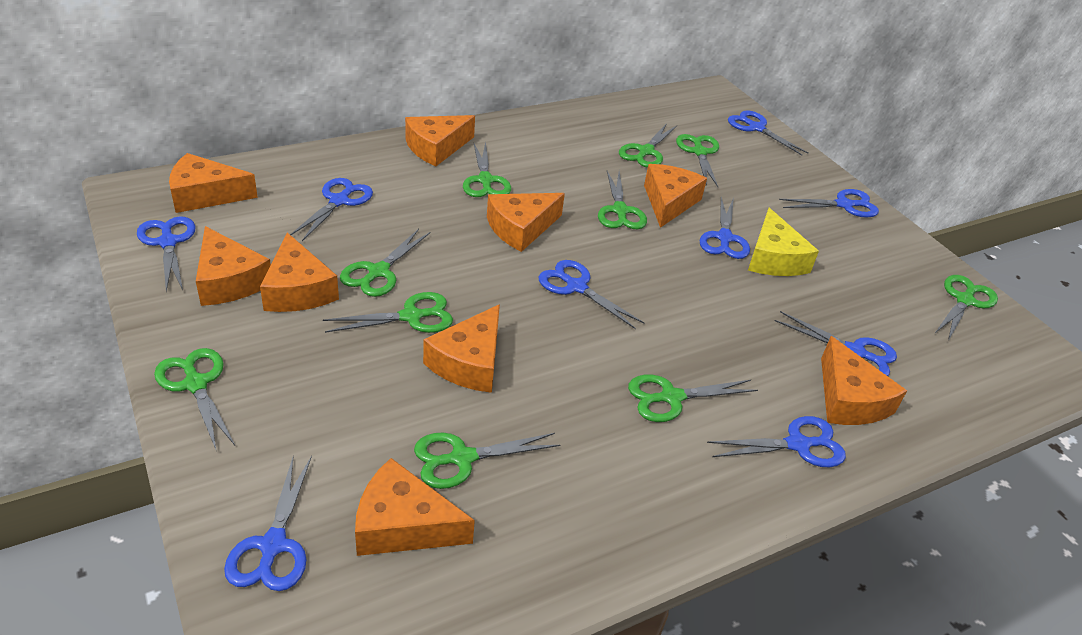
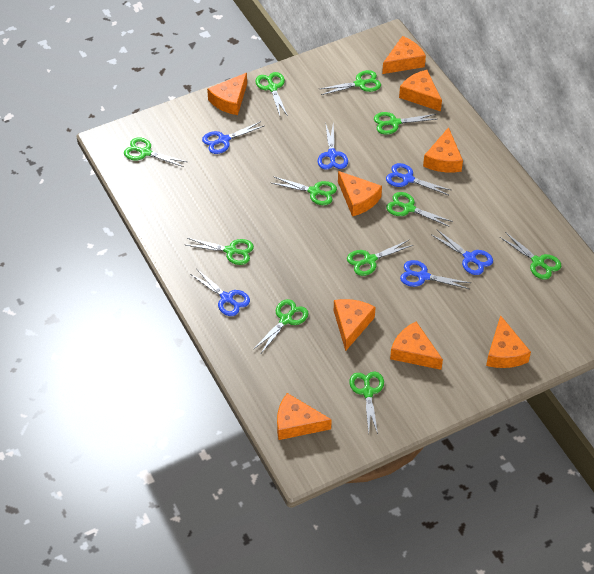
blue scissors: 9 -> 6
green scissors: 10 -> 11
yellow cheese: 1 -> 0

